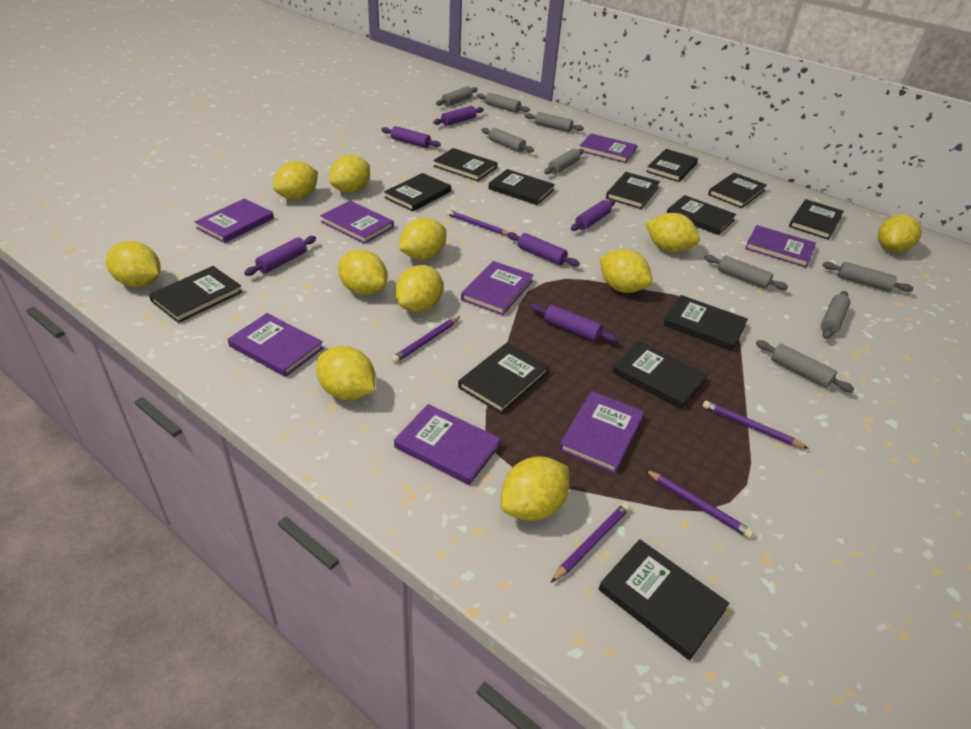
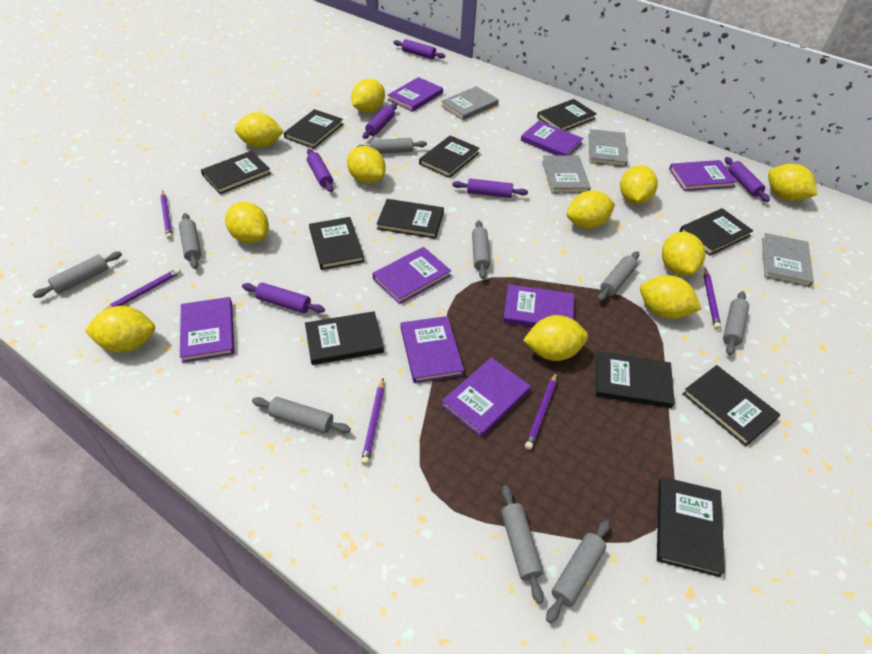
black book: 13 -> 11
grey book: 0 -> 4

